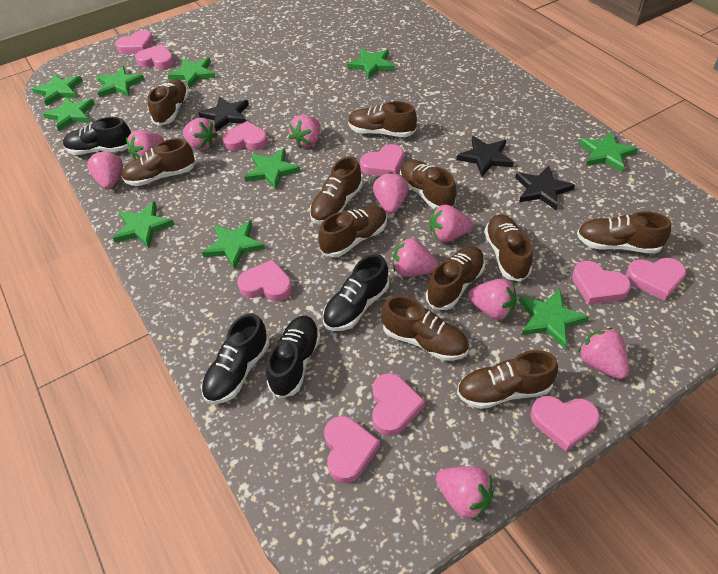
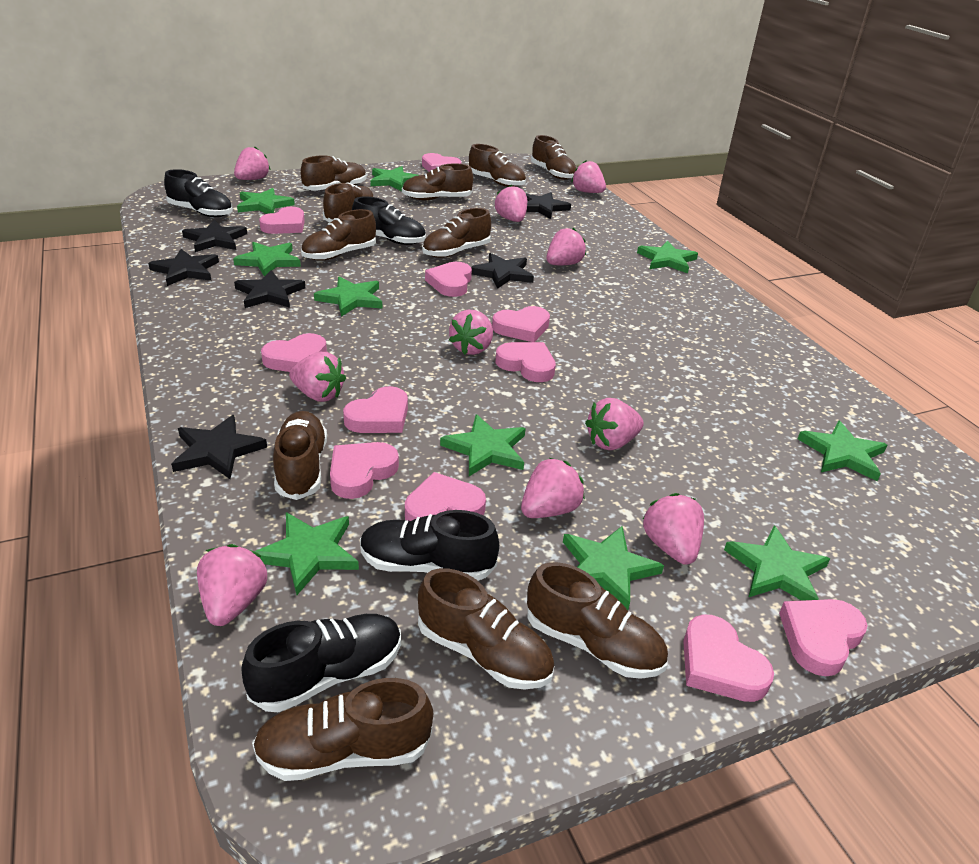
black star: 3 -> 6
pink heart: 10 -> 11

